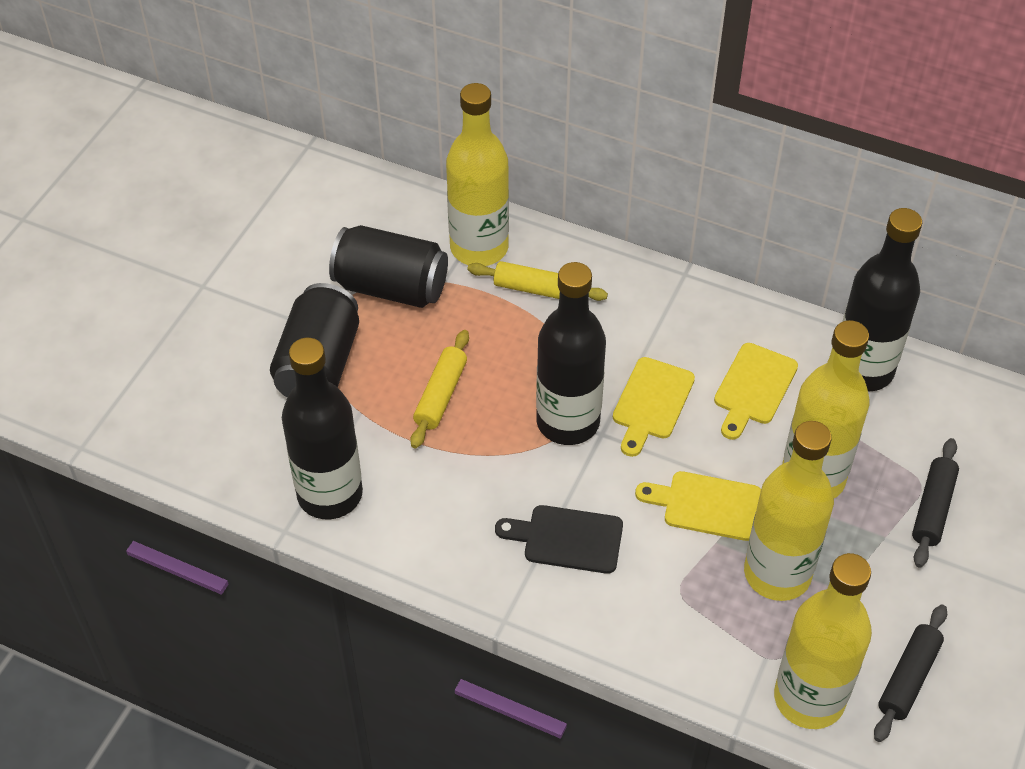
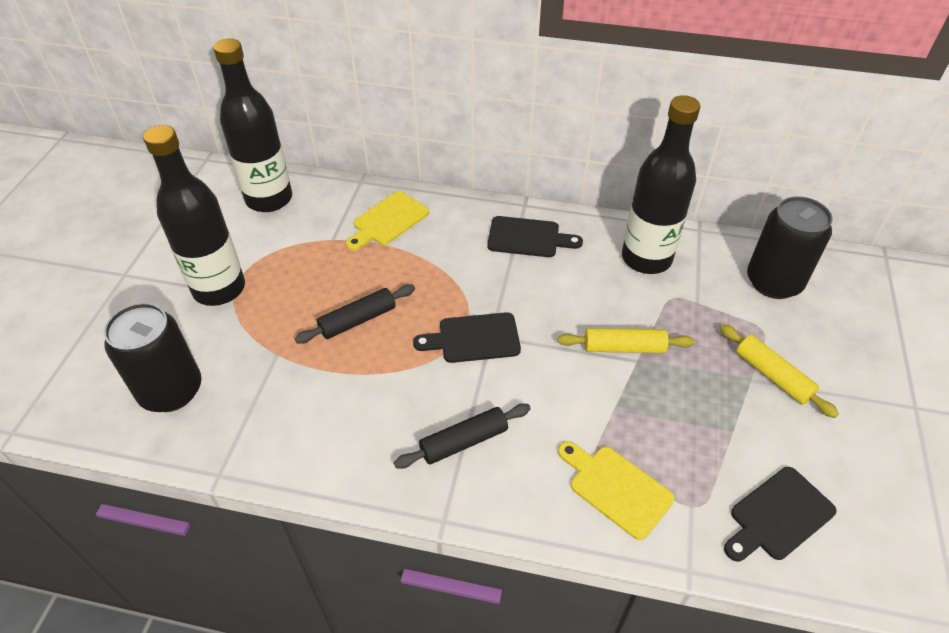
black cutting board: 1 -> 3
yellow bottle: 4 -> 0
yellow cutting board: 3 -> 2

